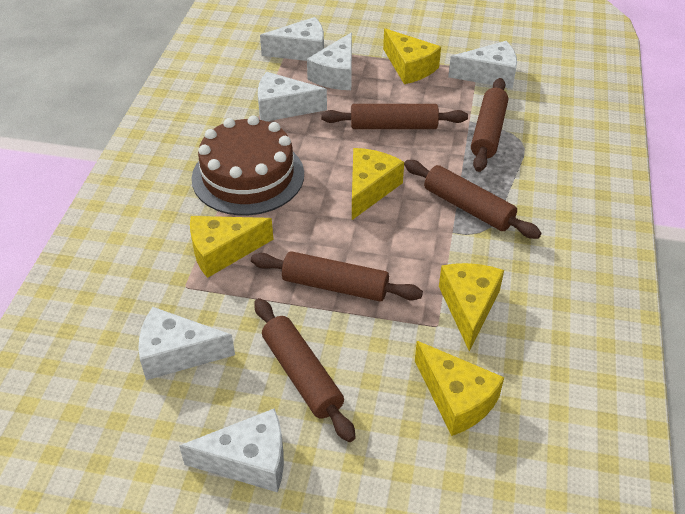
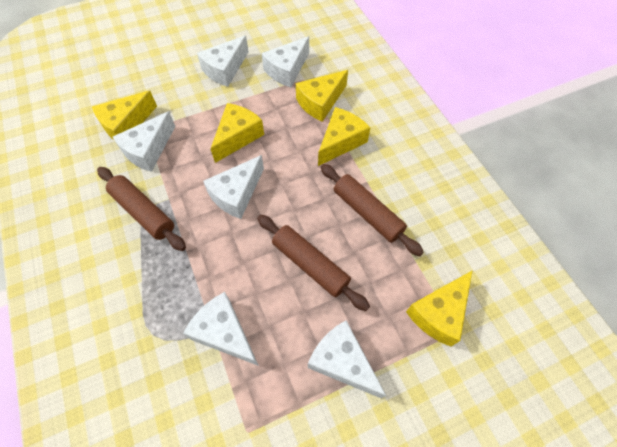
brown cake: 1 -> 0
brown rolling pin: 5 -> 3

